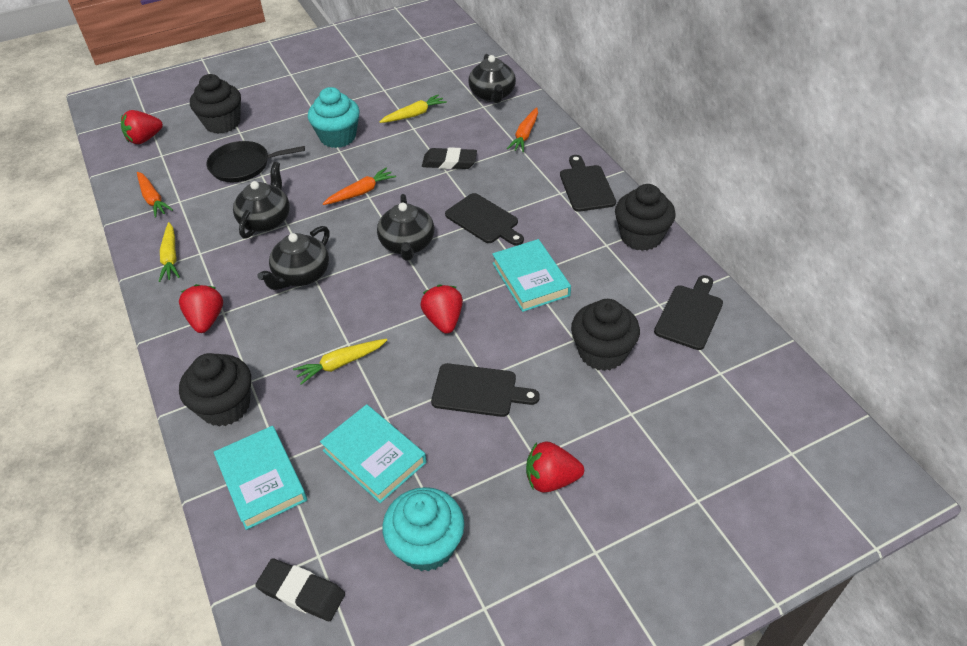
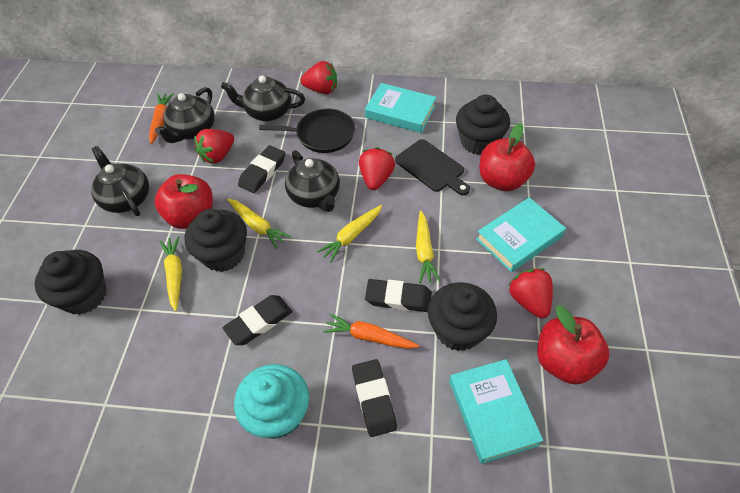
black cutting board: 4 -> 1
black eraser: 2 -> 4
orange carrot: 3 -> 2
red apple: 0 -> 3
turquoise cupcake: 2 -> 1
yellow carrot: 3 -> 4

